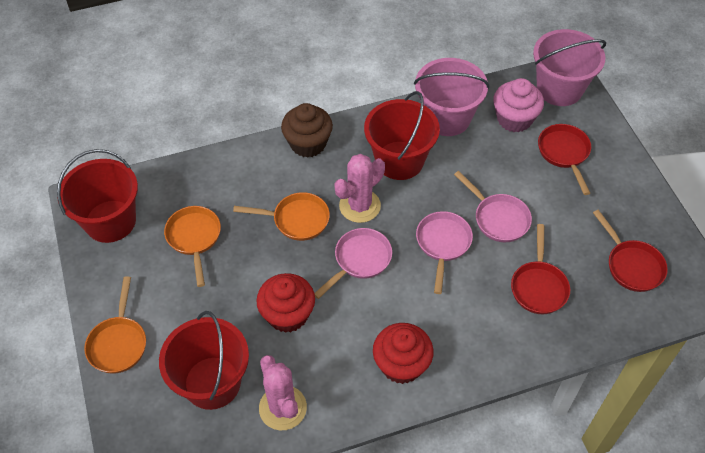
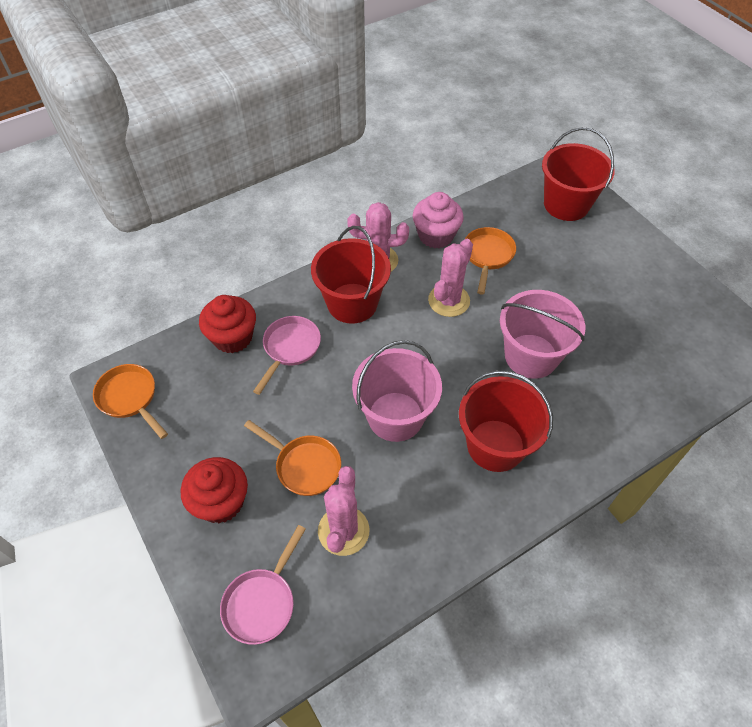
brown cupcake: 1 -> 0
pink cactus: 2 -> 3
pink pan: 3 -> 2
red pan: 3 -> 0

